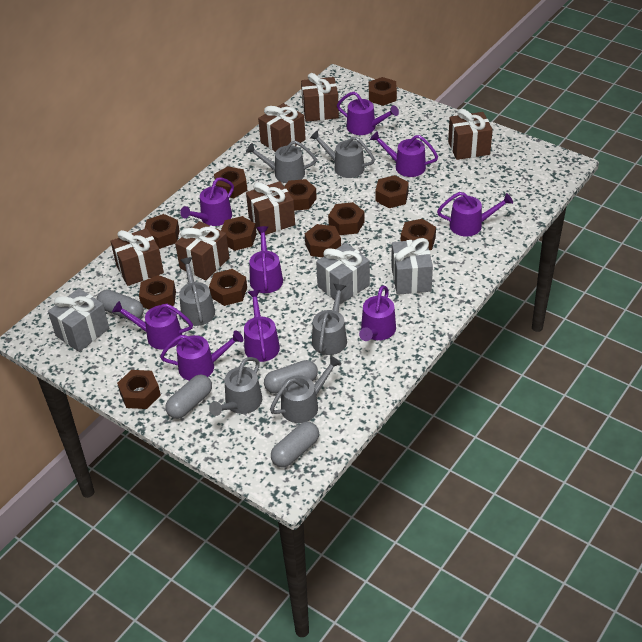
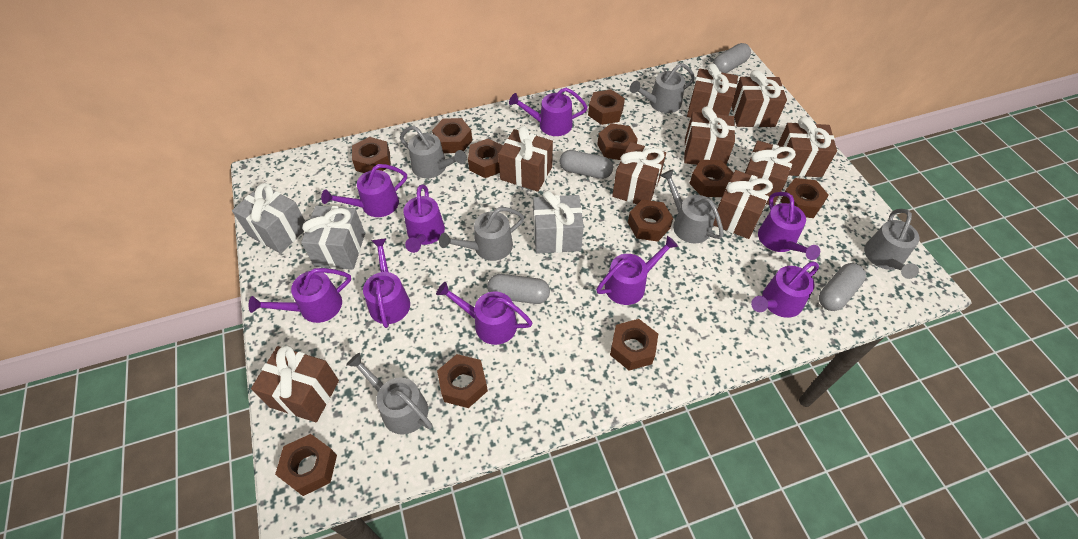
brown gift: 6 -> 9
brown nut: 12 -> 11

